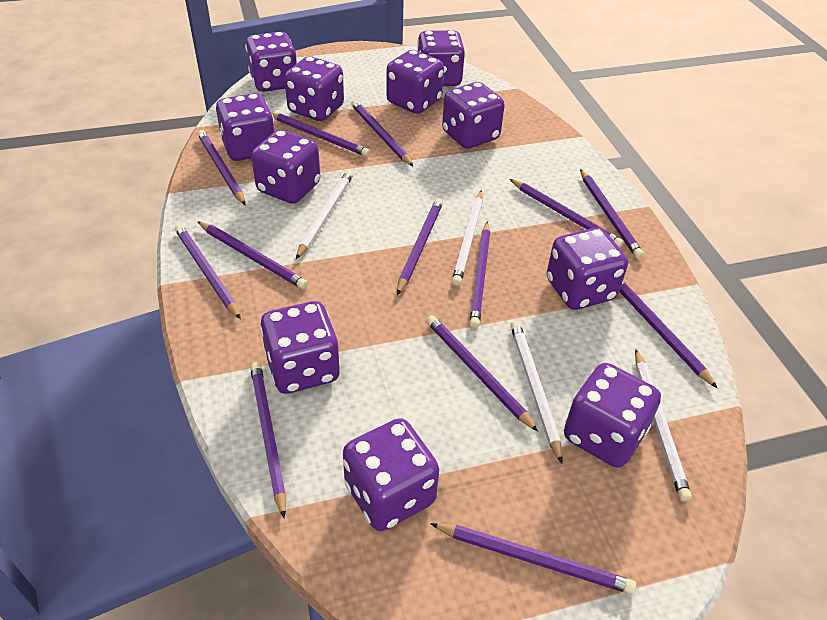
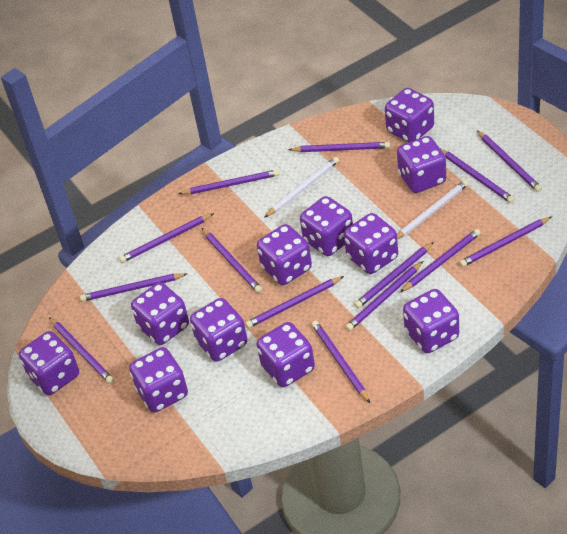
purple pencil: 13 -> 14
white pencil: 4 -> 2

